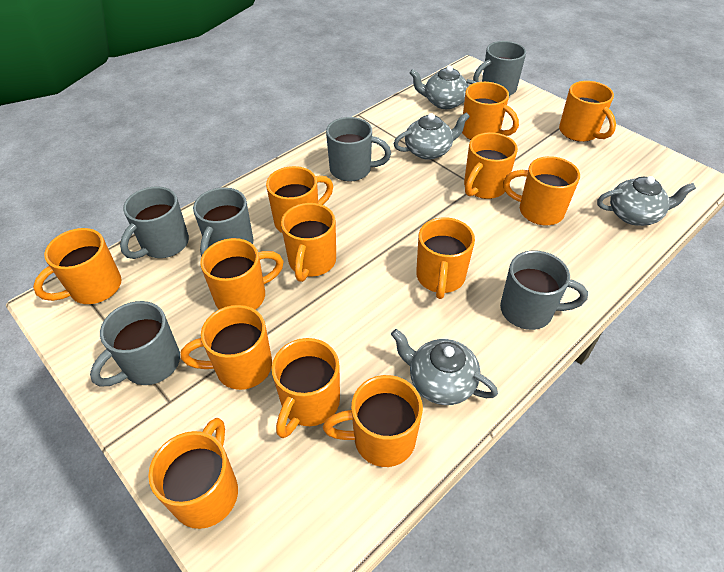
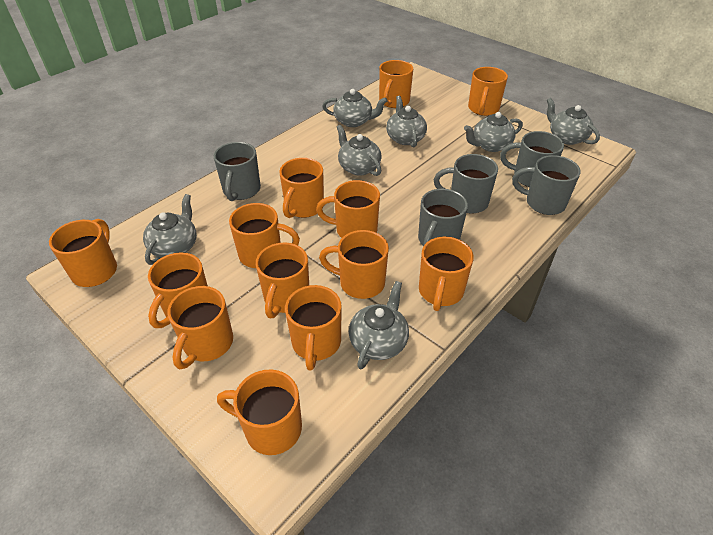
grey mug: 6 -> 5
grey teapot: 4 -> 7

